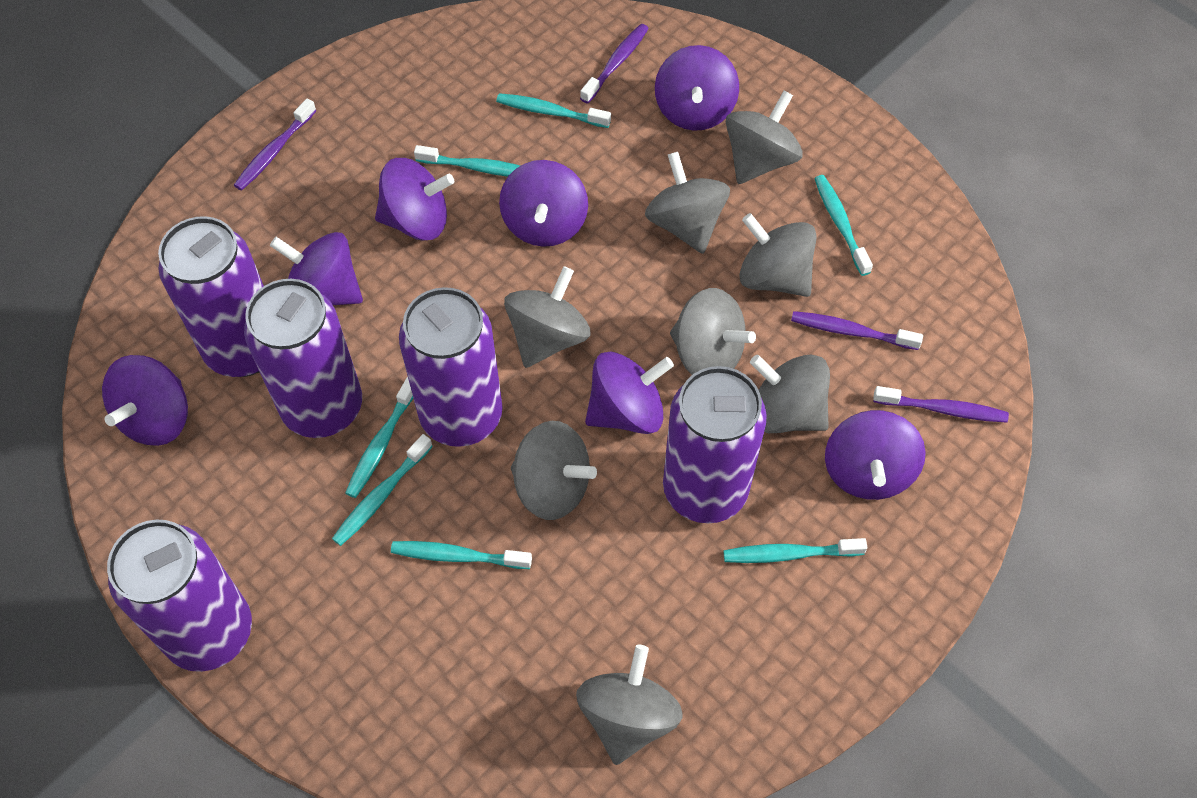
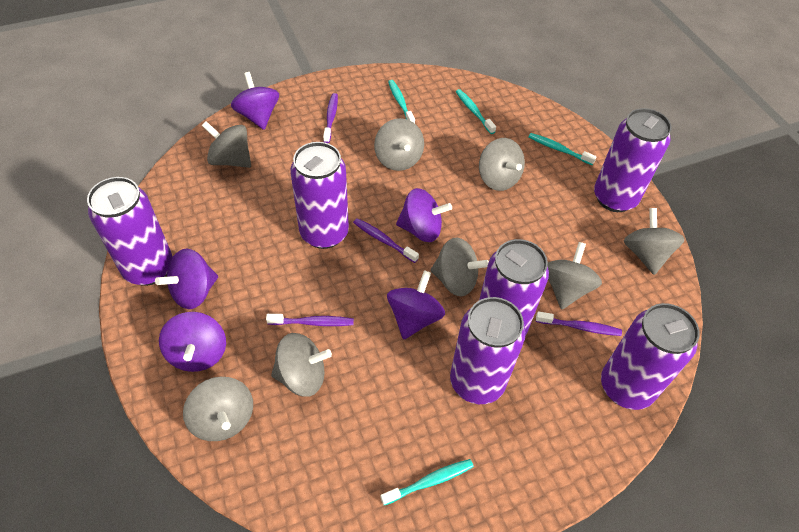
purple can: 5 -> 6
purple spinning top: 7 -> 5
turquoise toothbrush: 7 -> 4

